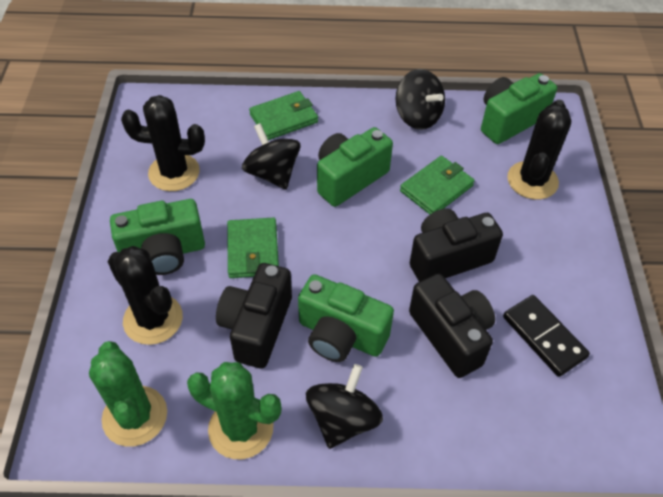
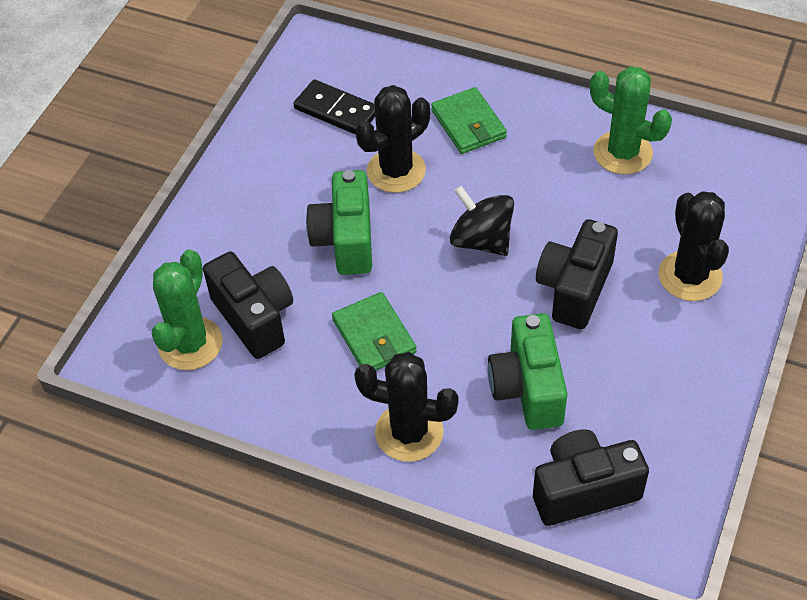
black spinning top: 3 -> 1
green camera: 4 -> 2
green wallet: 3 -> 2

